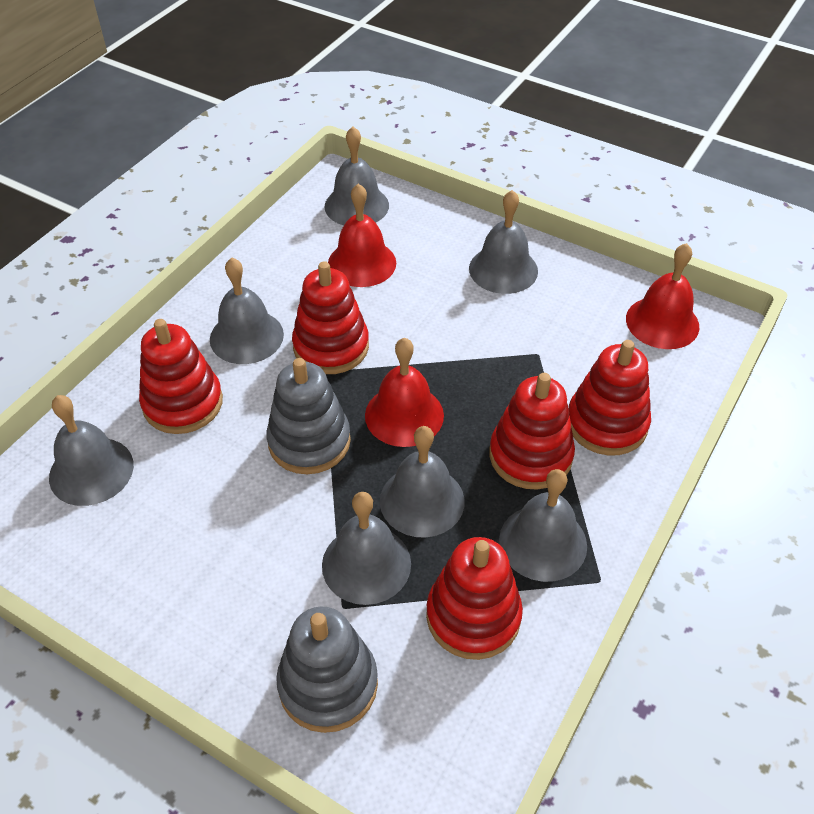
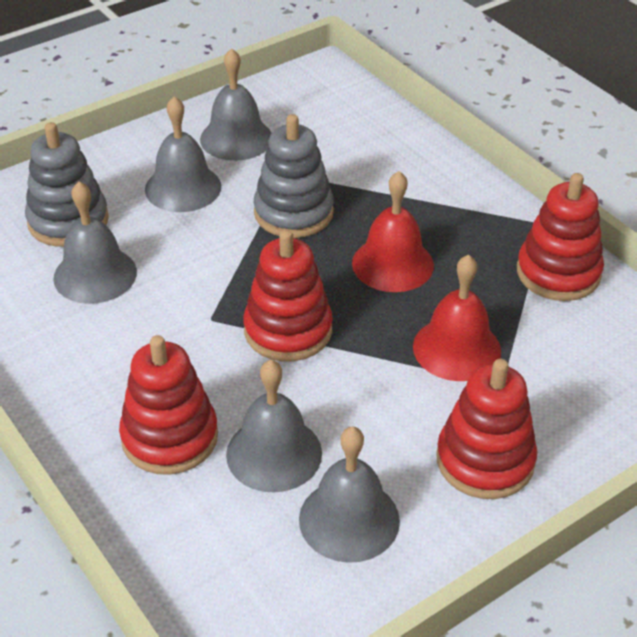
grey bell: 7 -> 5
red bell: 3 -> 2
red stacking toy: 5 -> 4

